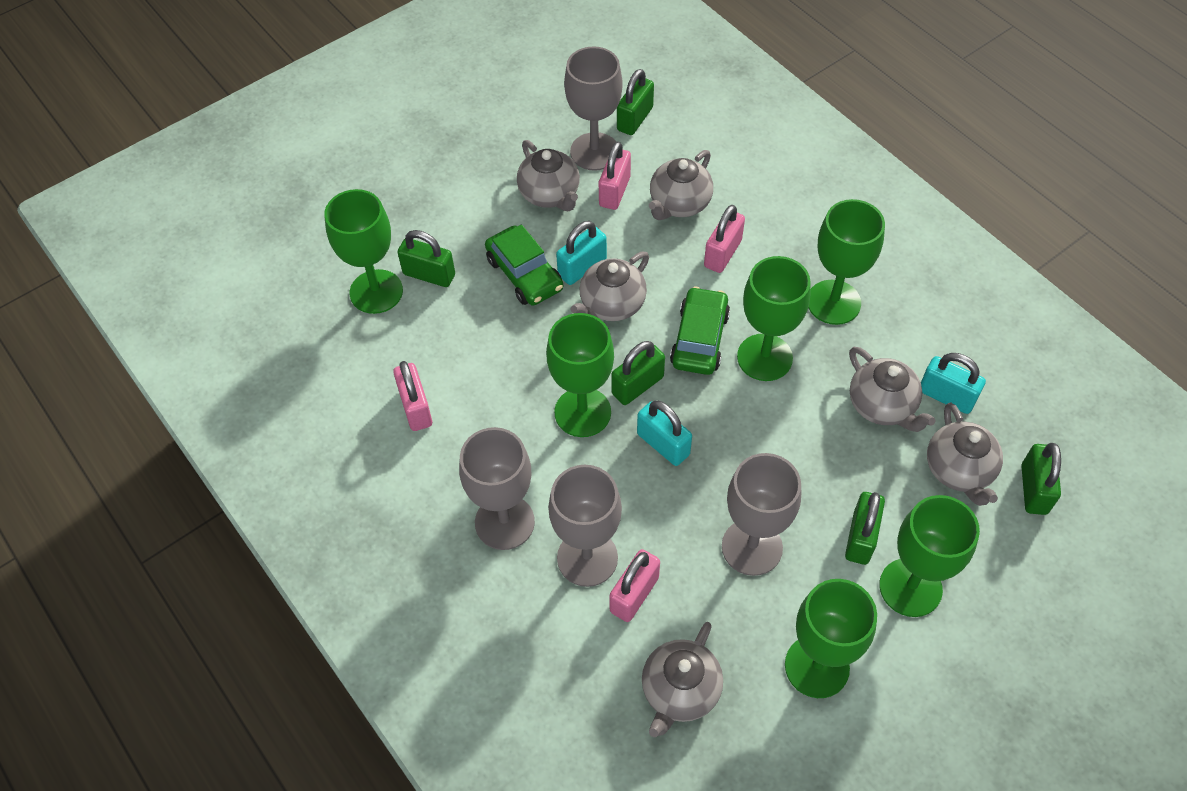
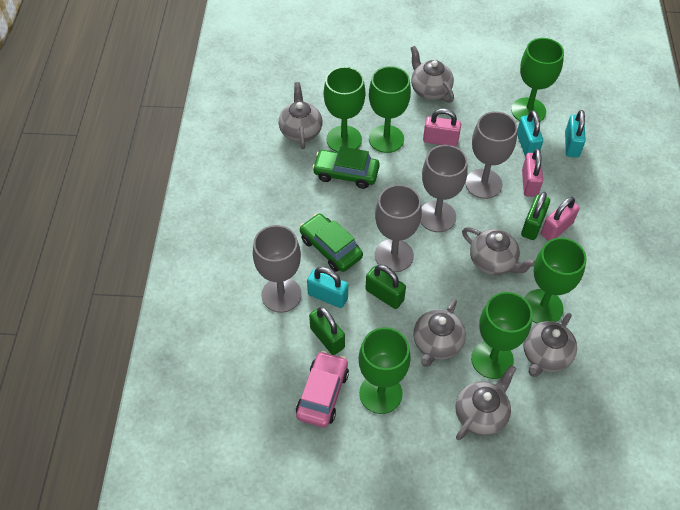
green padlock: 5 -> 3
pink car: 0 -> 1
pink padlock: 4 -> 3

